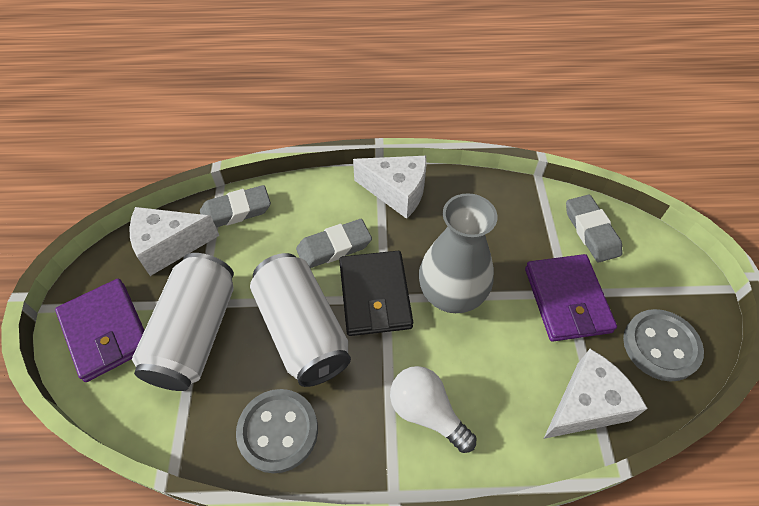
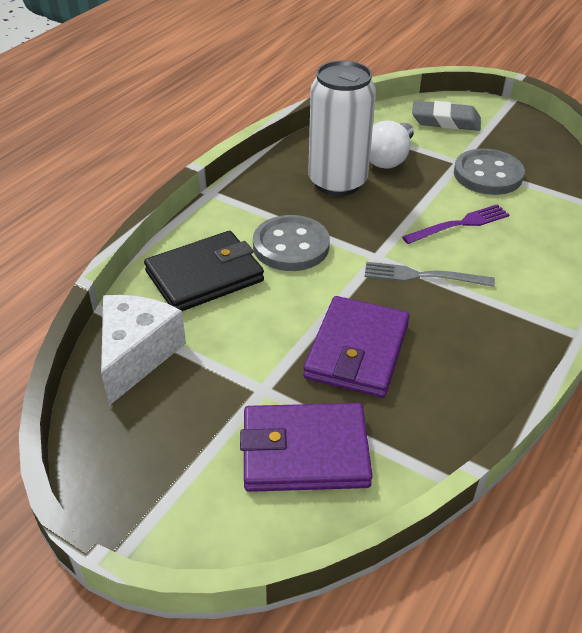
grey eraser: 3 -> 1
grey fork: 0 -> 1
grey vase: 1 -> 0
purple fork: 0 -> 1
white can: 2 -> 1
white cheese: 3 -> 1

